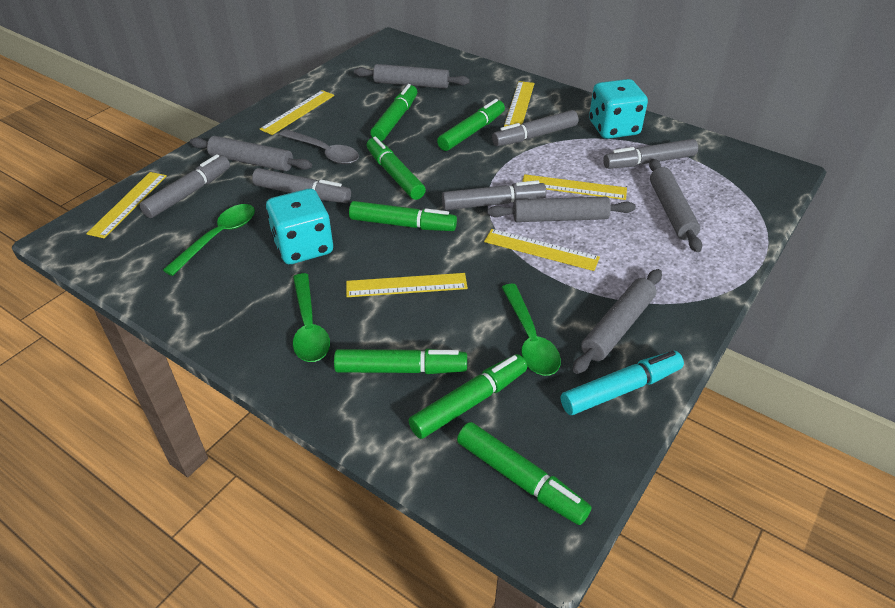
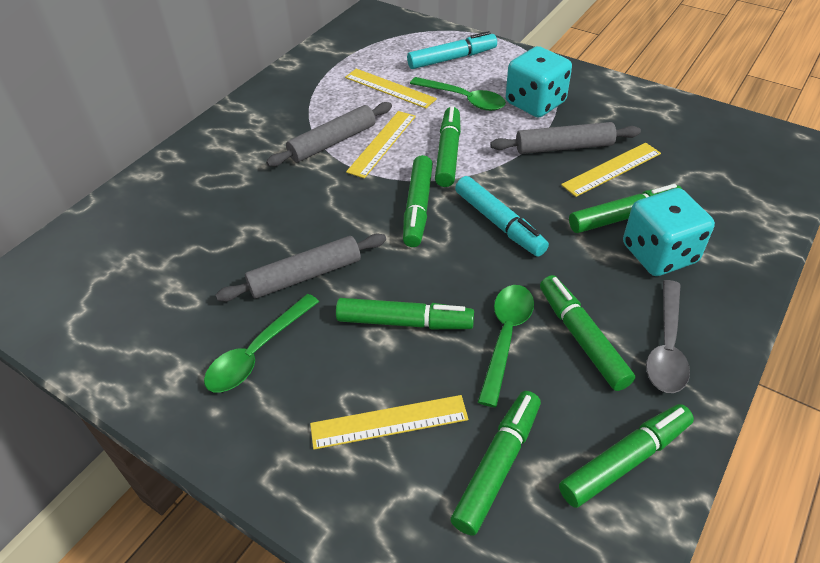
grey marker: 5 -> 0
grey rolling pin: 5 -> 3
turquoise marker: 1 -> 2
yellow ruler: 6 -> 4

